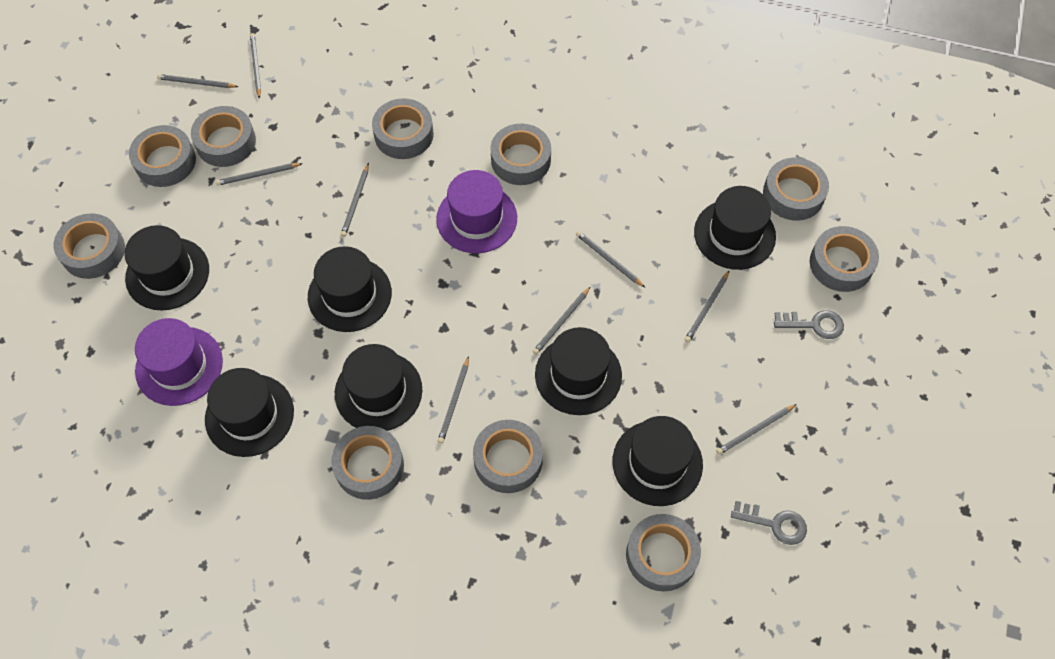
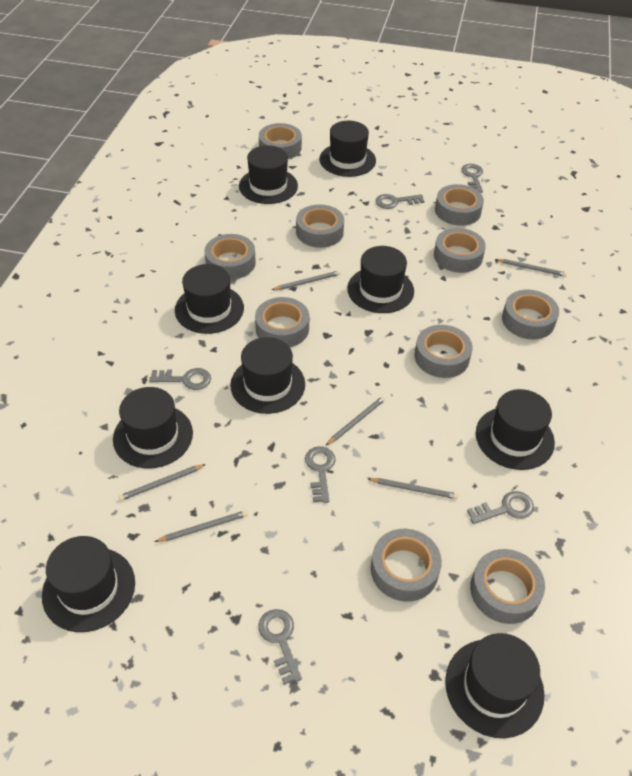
black hat: 7 -> 9
grey key: 2 -> 6
grey pencil: 9 -> 6
purple hat: 2 -> 0

